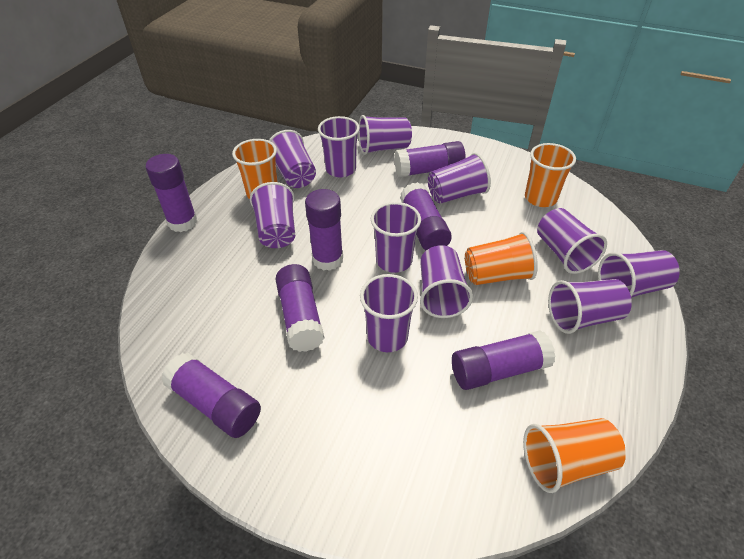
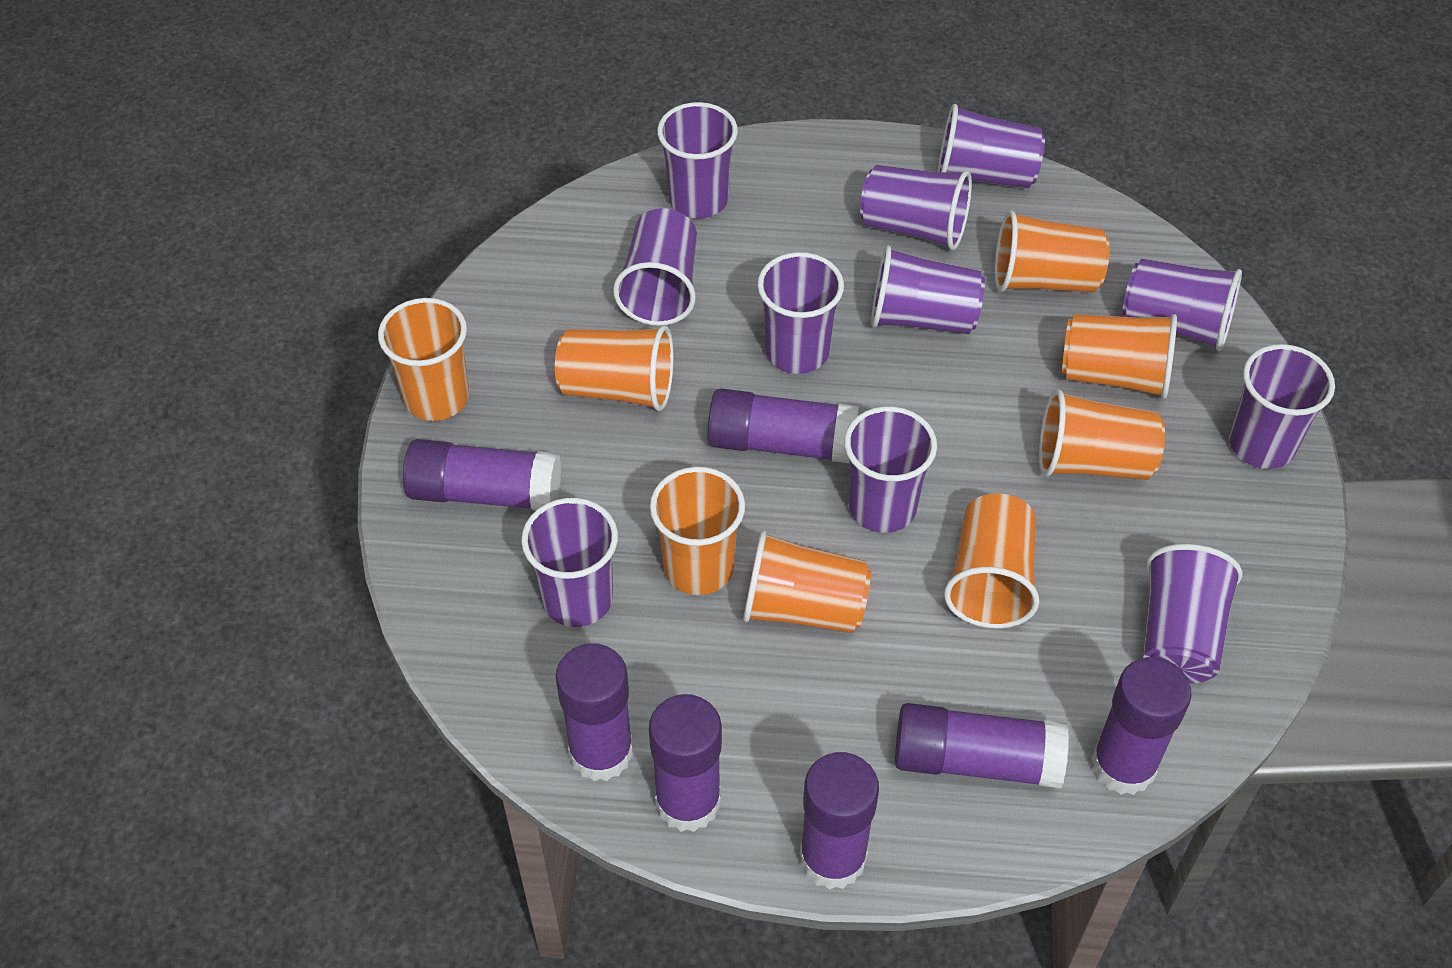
orange cup: 4 -> 8

